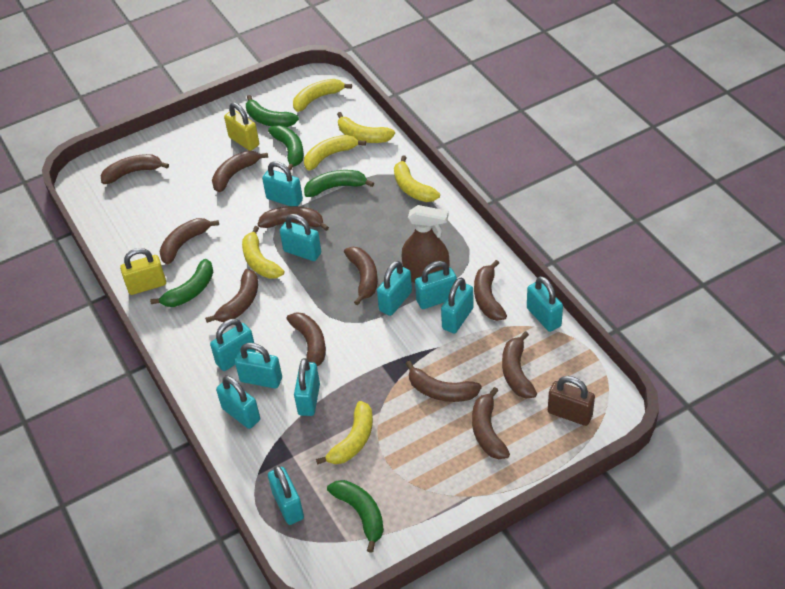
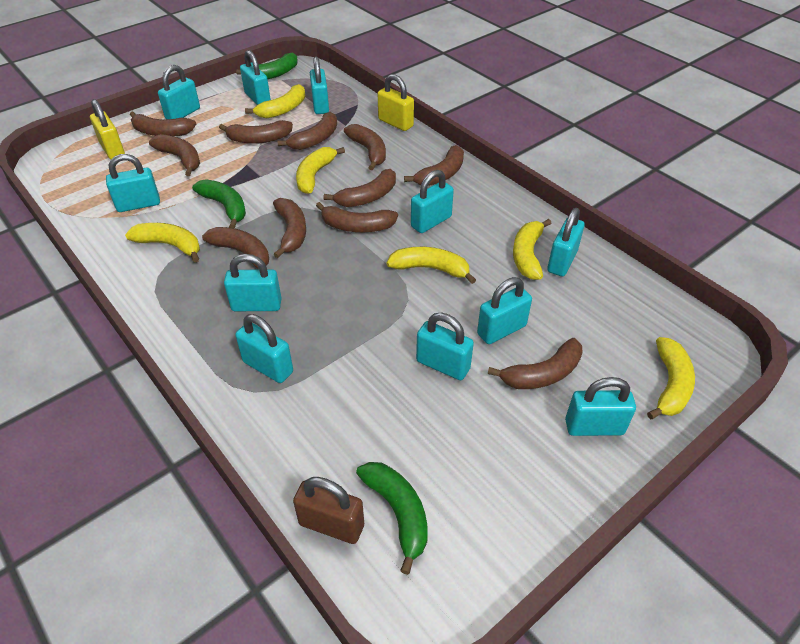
brown spray bottle: 1 -> 0
green banana: 5 -> 3

